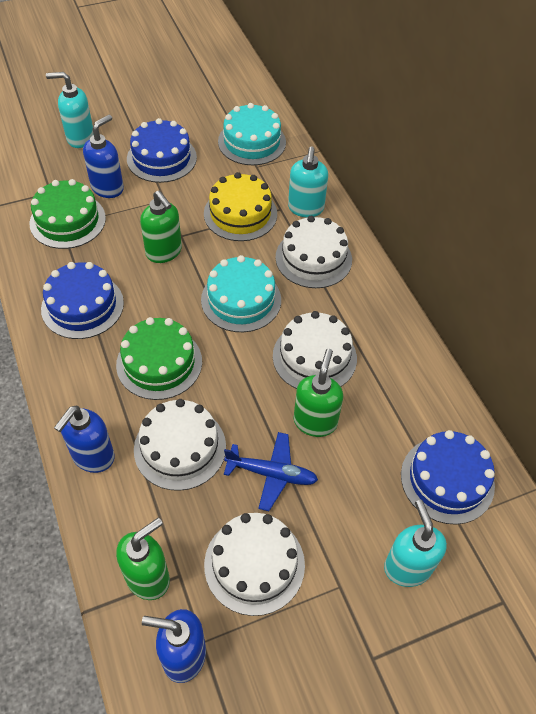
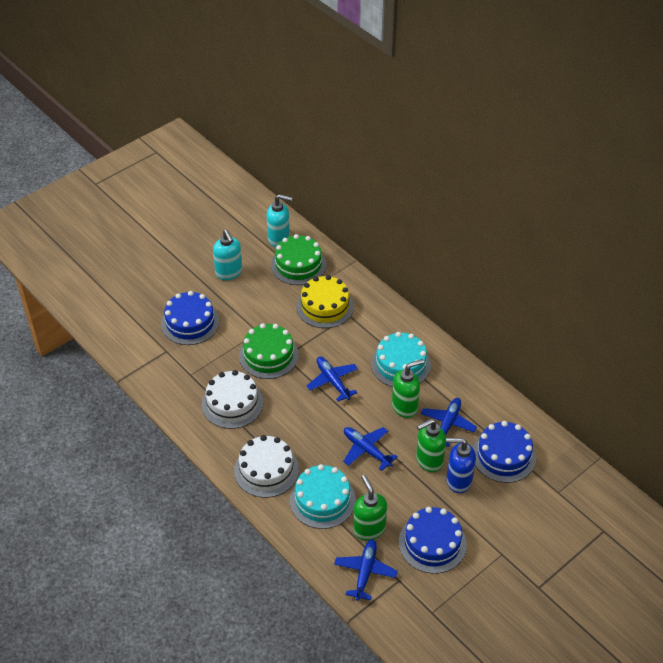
blue plane: 1 -> 4
blue soap dispenser: 3 -> 1
turquoise soap dispenser: 3 -> 2
white cake: 4 -> 2

